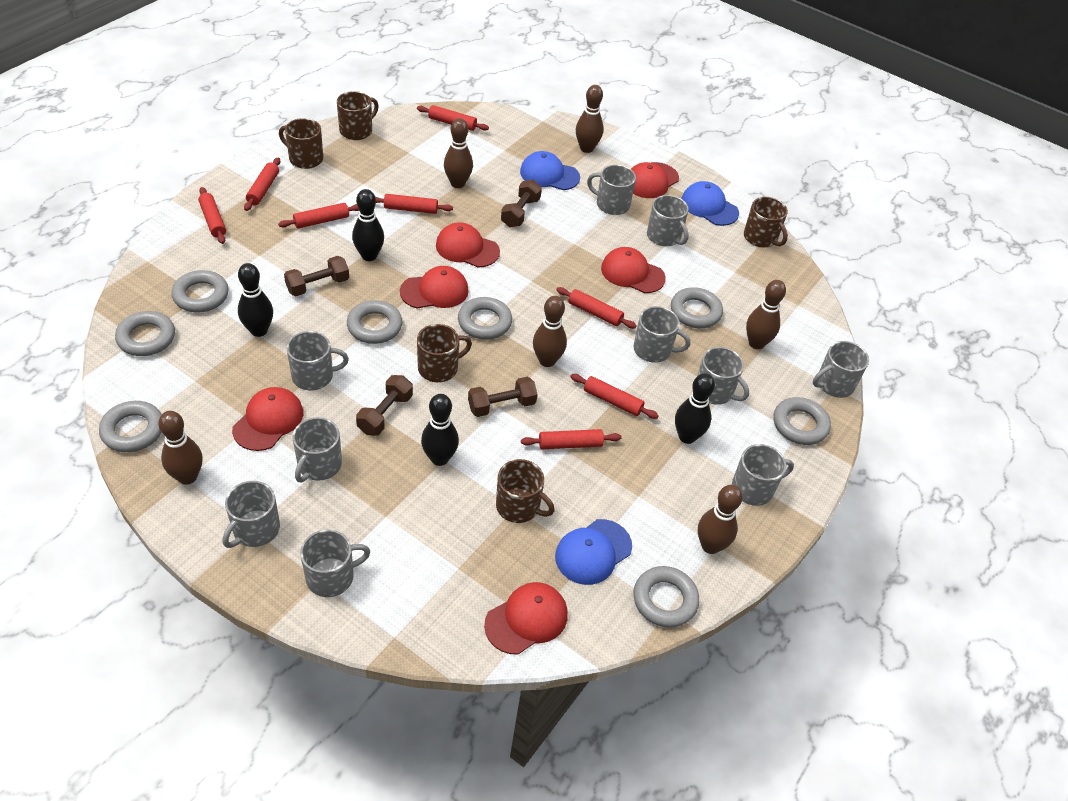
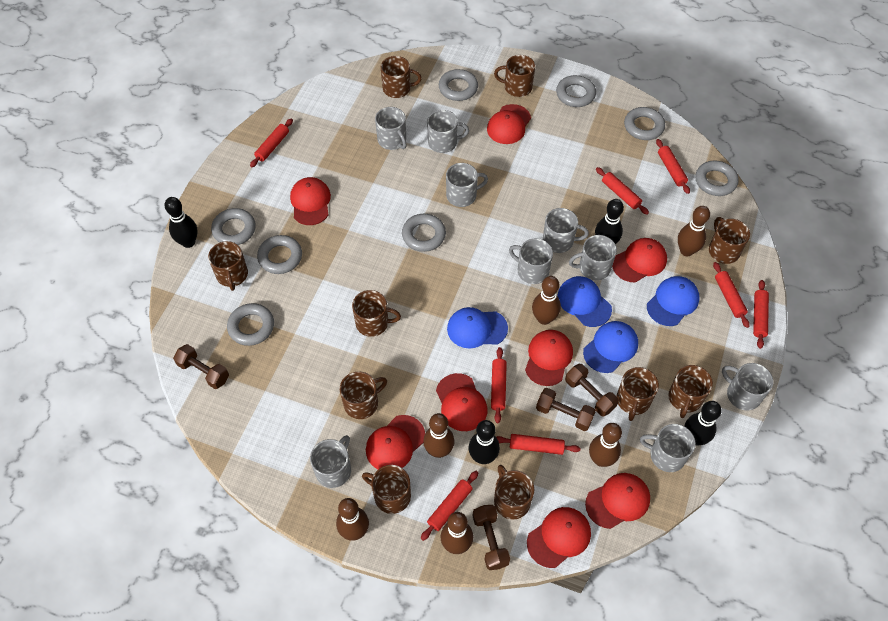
blue cap: 3 -> 4
brown mug: 5 -> 10
grey mug: 10 -> 9
red cap: 6 -> 8

